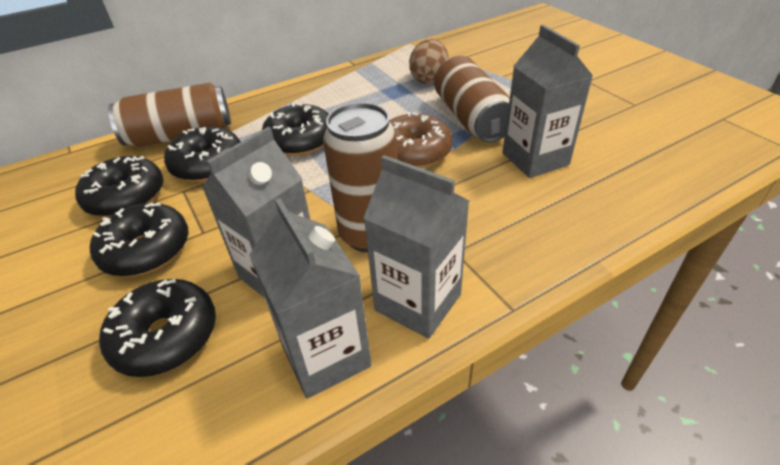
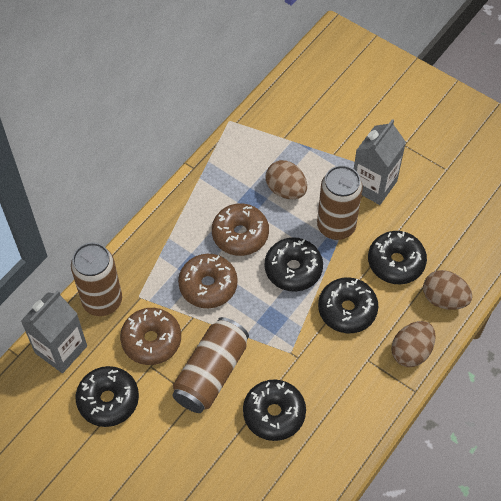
brown donut: 1 -> 3
brown egg: 1 -> 3
grey carton: 4 -> 2

